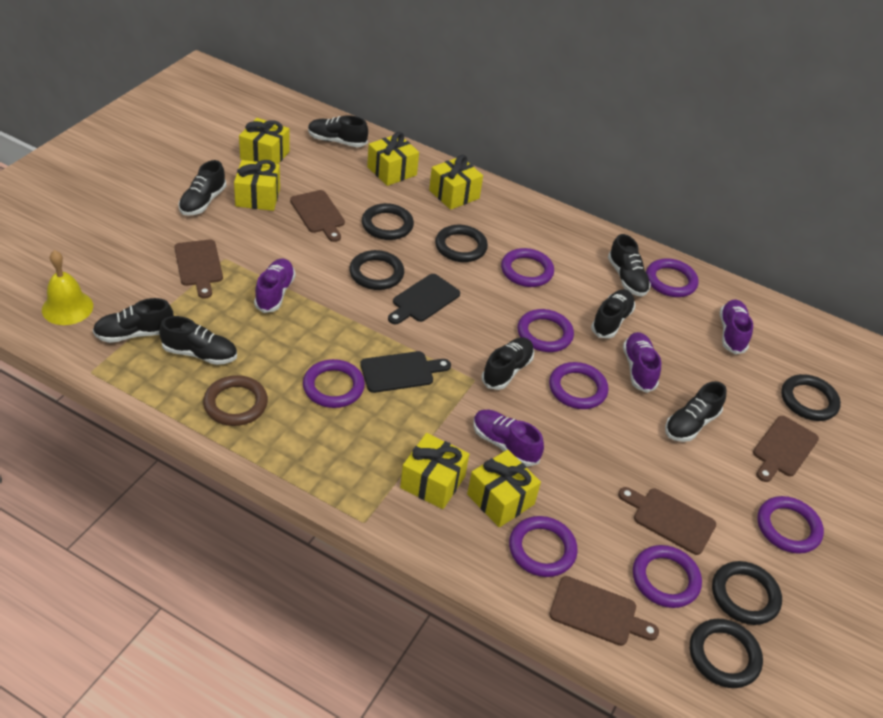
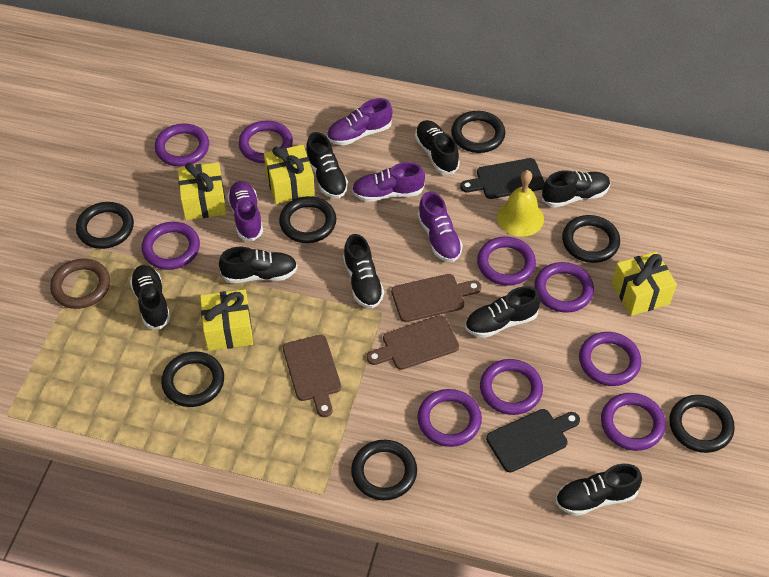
black ring: 6 -> 7
brown cutting board: 5 -> 3
purple ring: 8 -> 9
yellow gift: 6 -> 4

